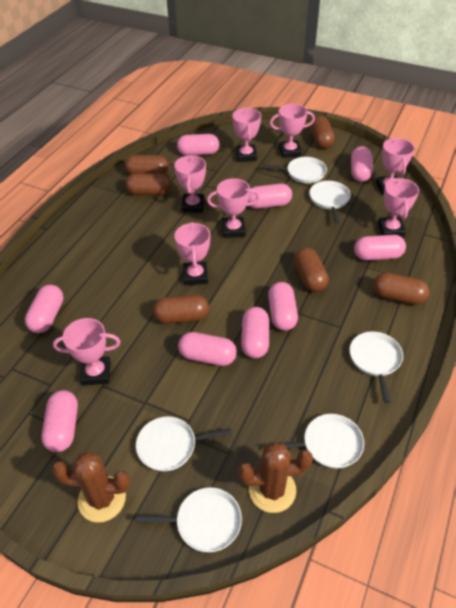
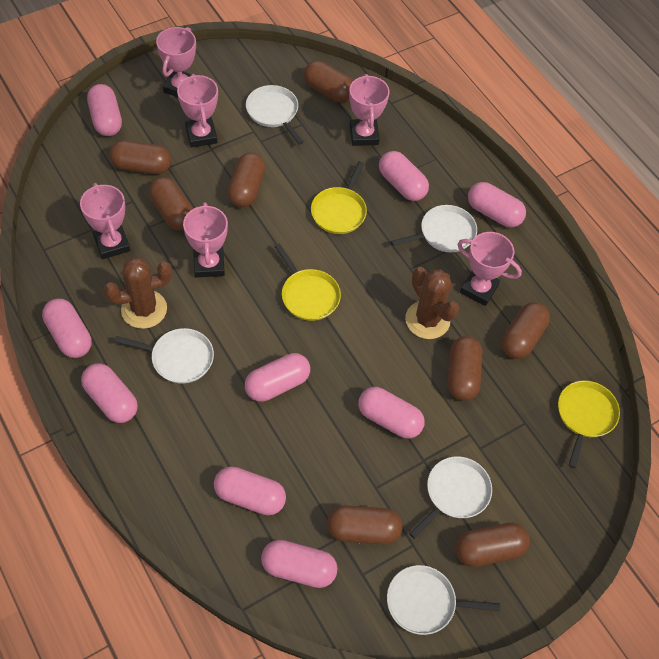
brown capsule: 6 -> 8
pink trophy: 8 -> 6
white pan: 6 -> 5
yellow pan: 0 -> 3

